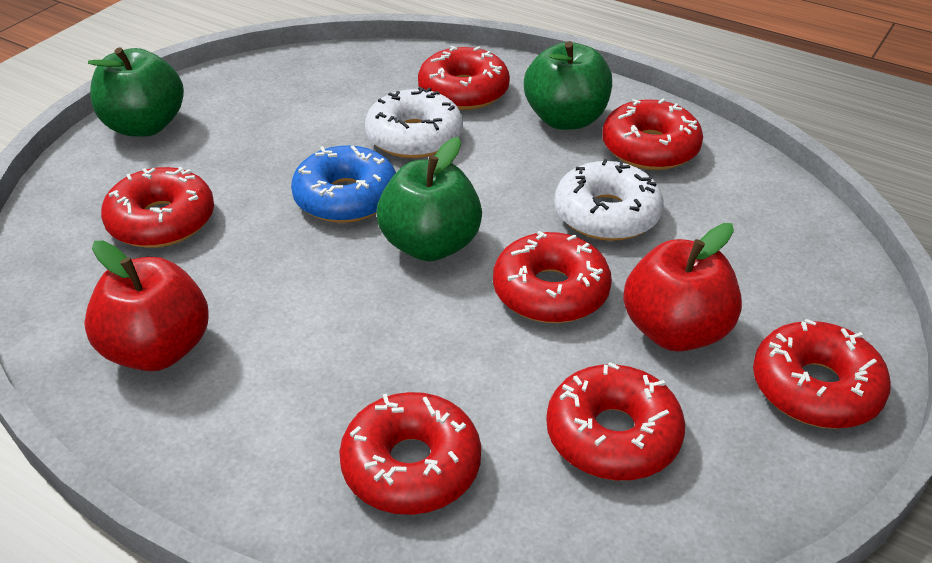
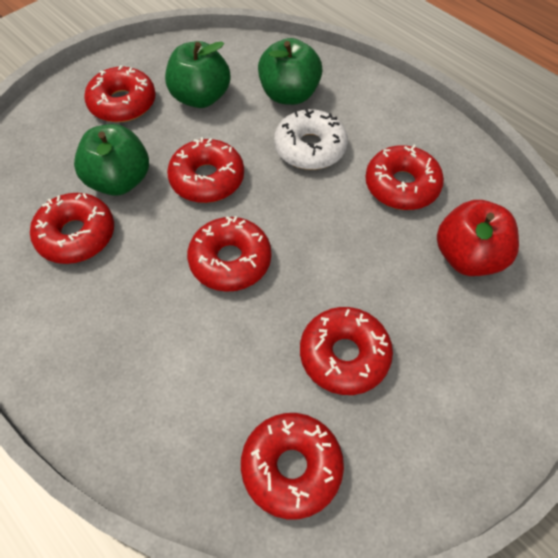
blue donut: 1 -> 0
red apple: 2 -> 1
white donut: 2 -> 1

